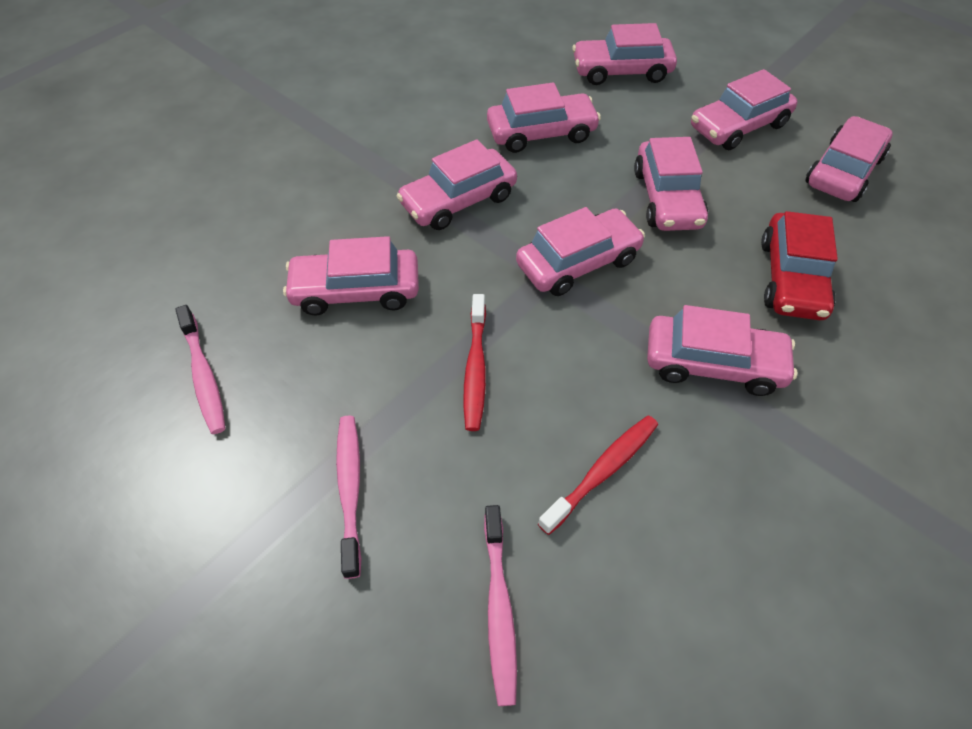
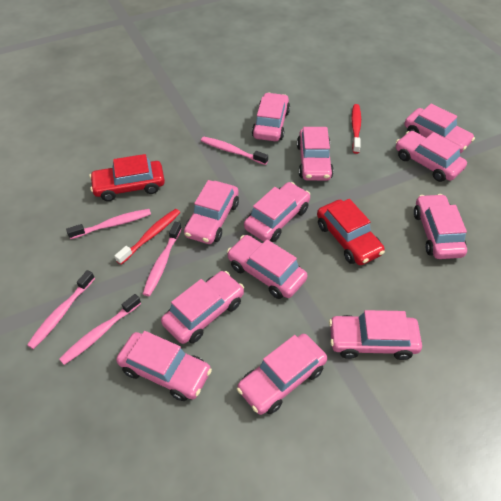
pink car: 9 -> 12
pink toothbrush: 3 -> 5
red car: 1 -> 2

